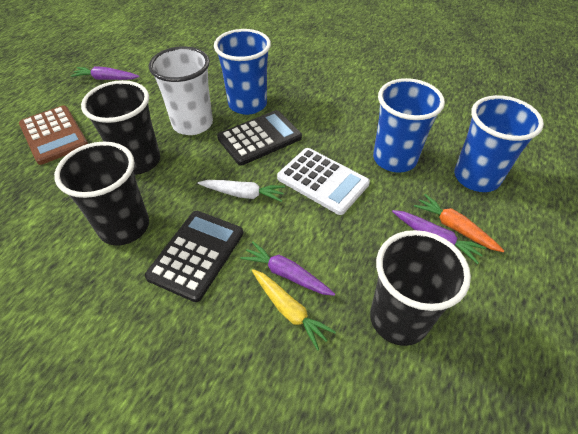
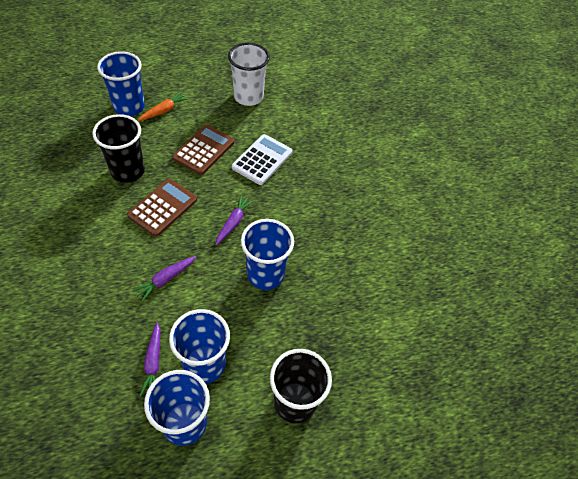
black calculator: 2 -> 0
black cup: 3 -> 2
blue cup: 3 -> 4
brown calculator: 1 -> 2
white carrot: 1 -> 0
yellow carrot: 1 -> 0

